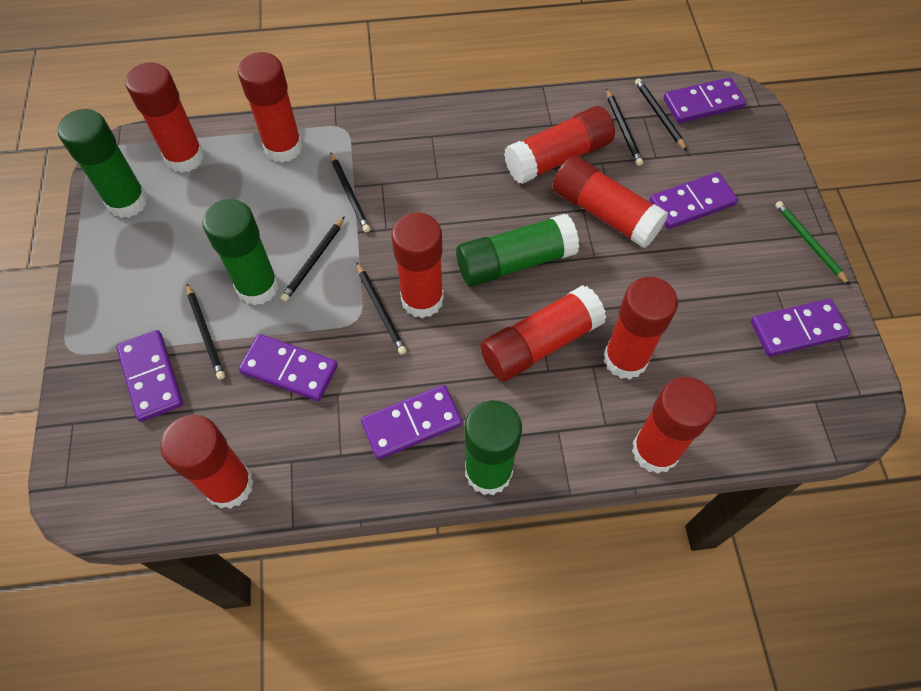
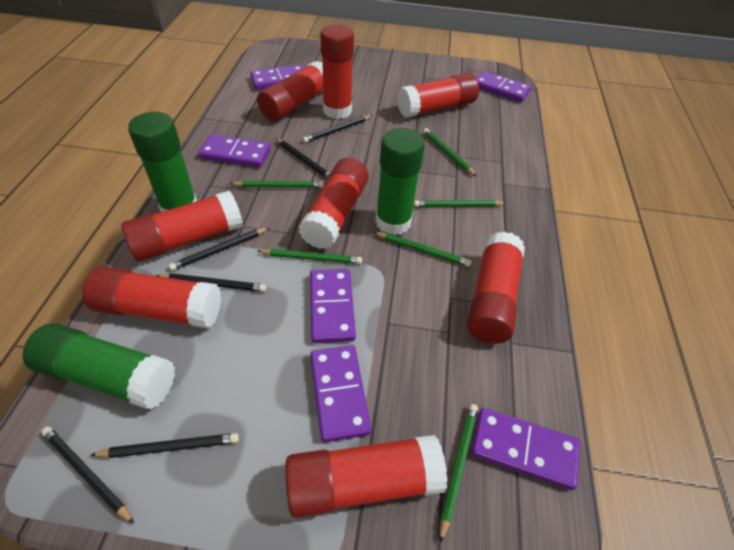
green glue stick: 4 -> 3
green pencil: 1 -> 6
red glue stick: 9 -> 8

